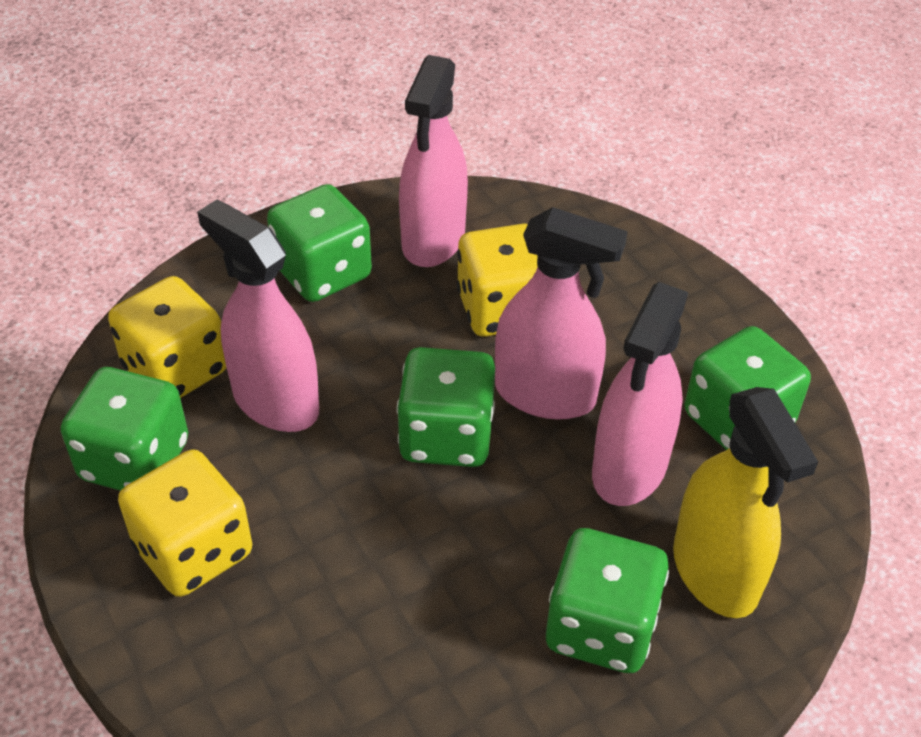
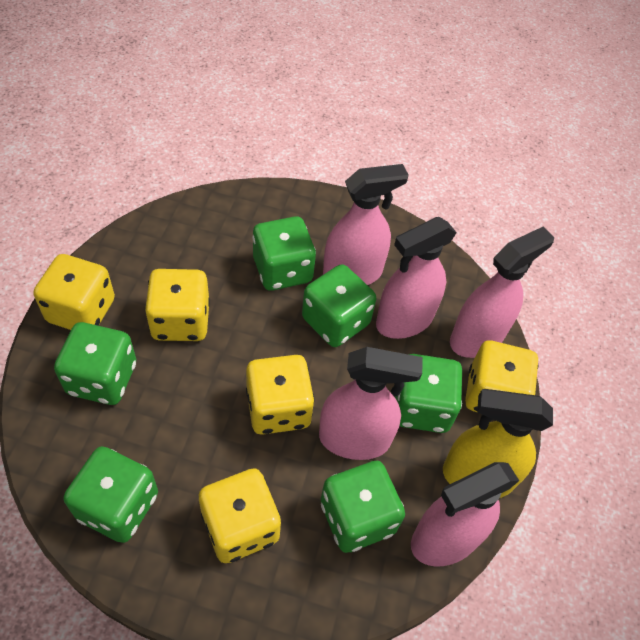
green dice: 5 -> 6
pink spray bottle: 4 -> 5
yellow dice: 3 -> 5

